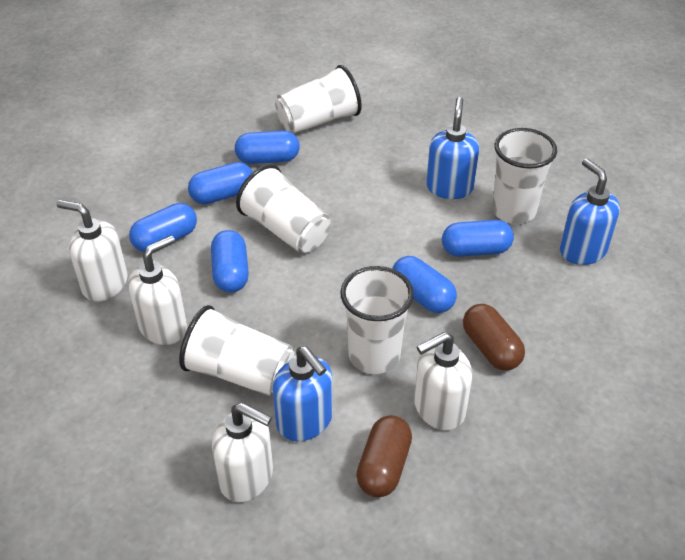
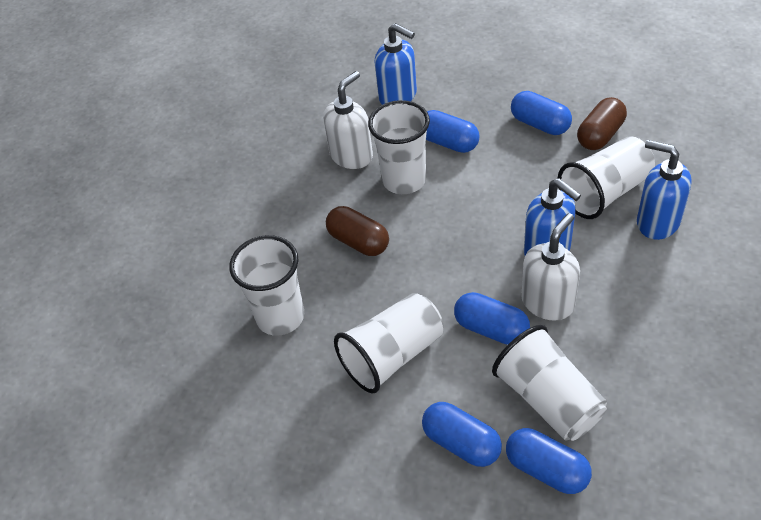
blue capsule: 6 -> 5
white soap dispenser: 4 -> 2

